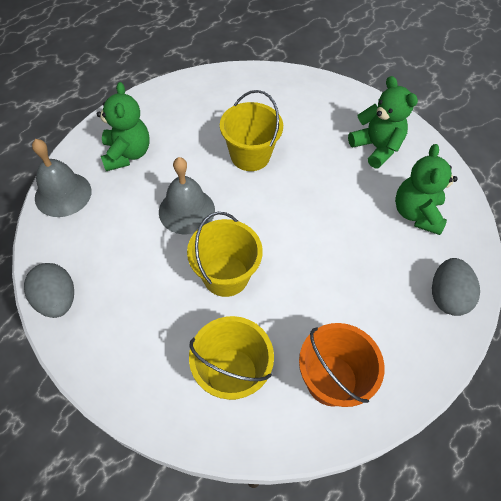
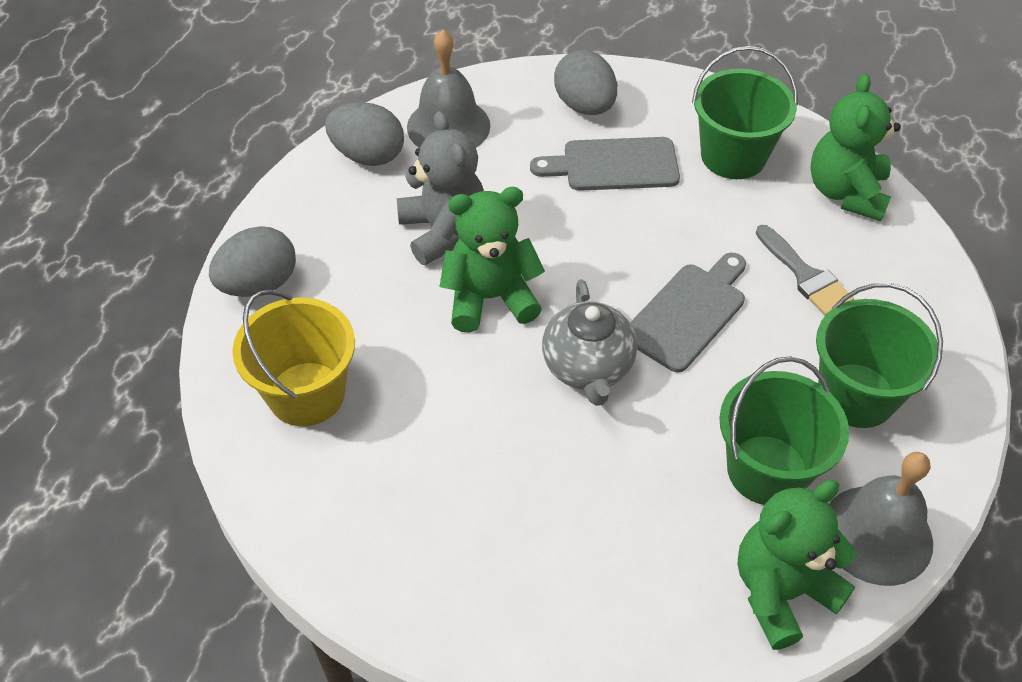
green bucket: 0 -> 3
grey brush: 0 -> 1
grey cutting board: 0 -> 2
grey egg: 2 -> 3
grey teapot: 0 -> 1
grey teddy bear: 0 -> 1
orange bucket: 1 -> 0
yellow bucket: 3 -> 1

